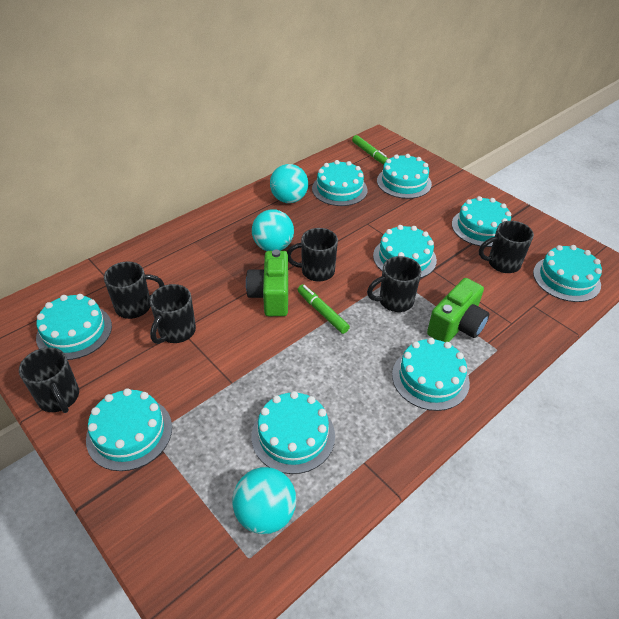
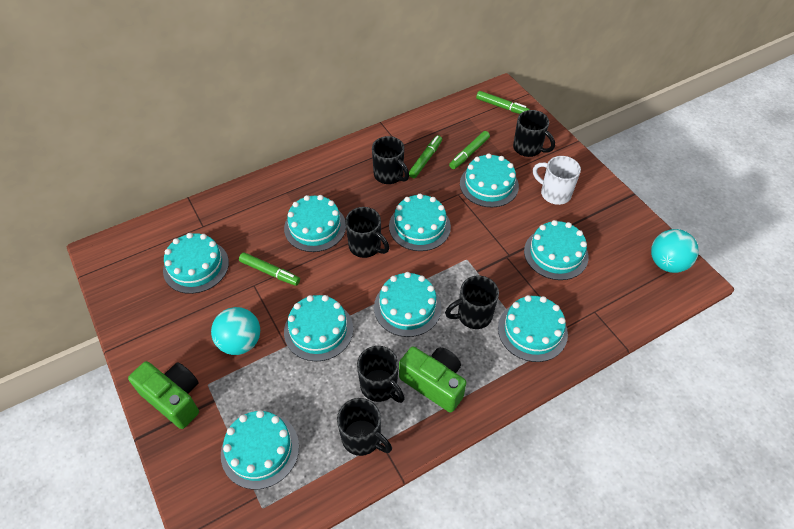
green marker: 2 -> 4
turquoise ball: 3 -> 2
white mug: 0 -> 1

